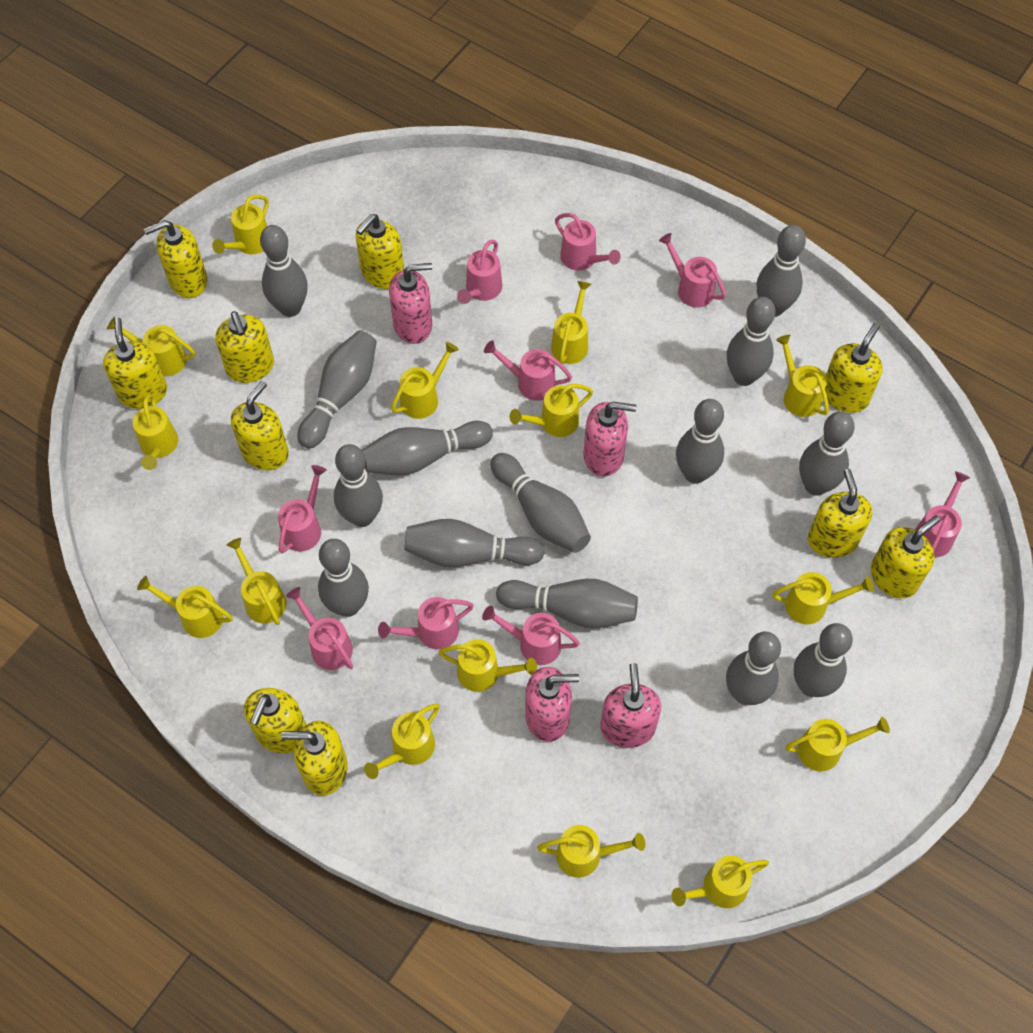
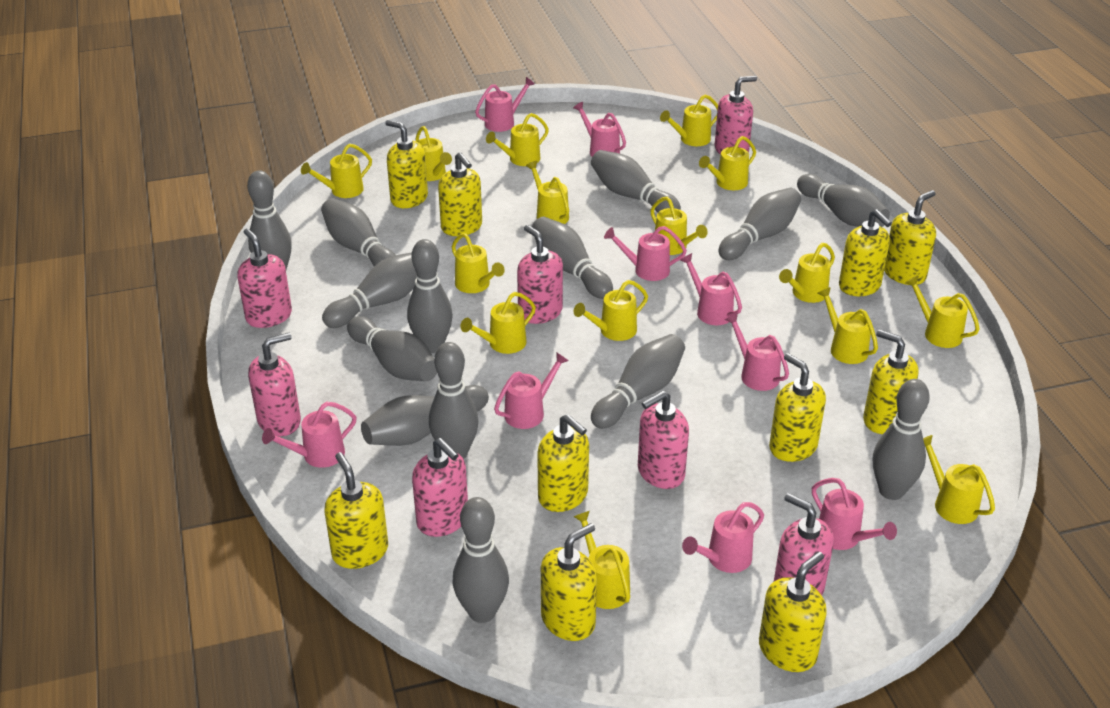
pink soap dispenser: 4 -> 7

